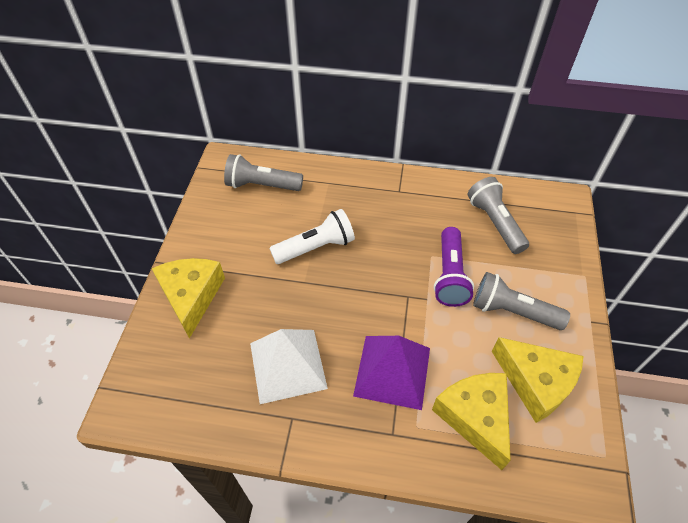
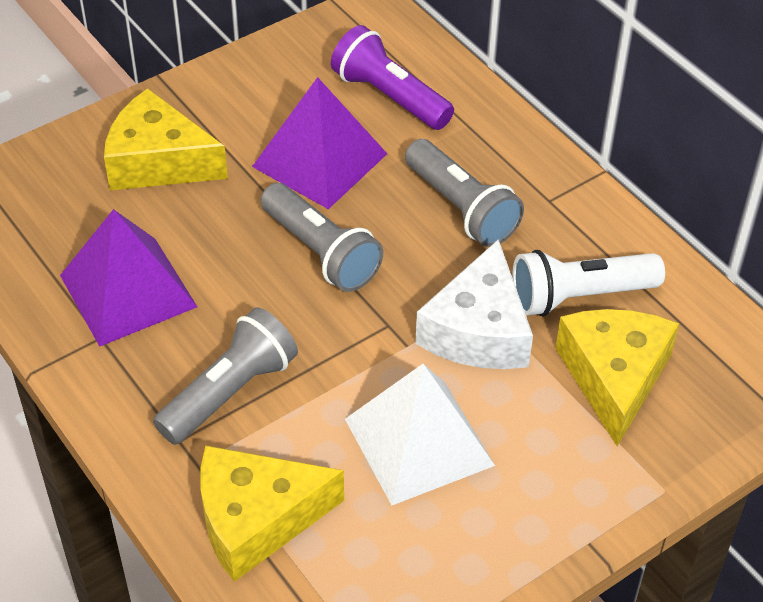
purple pyramid: 1 -> 2
white cheese: 0 -> 1

